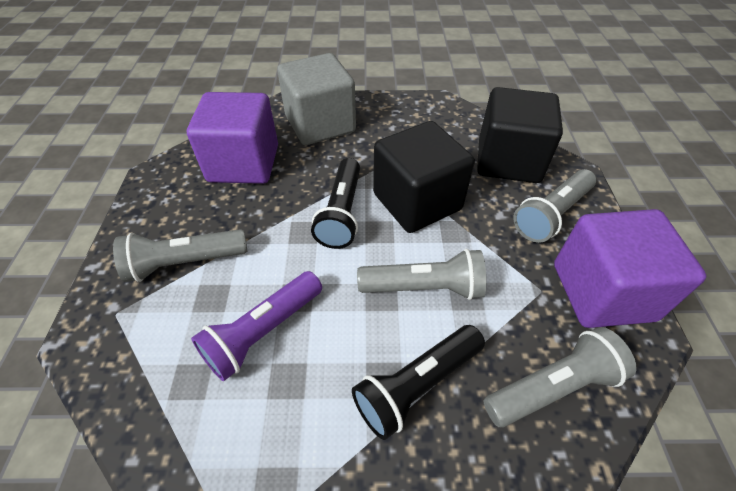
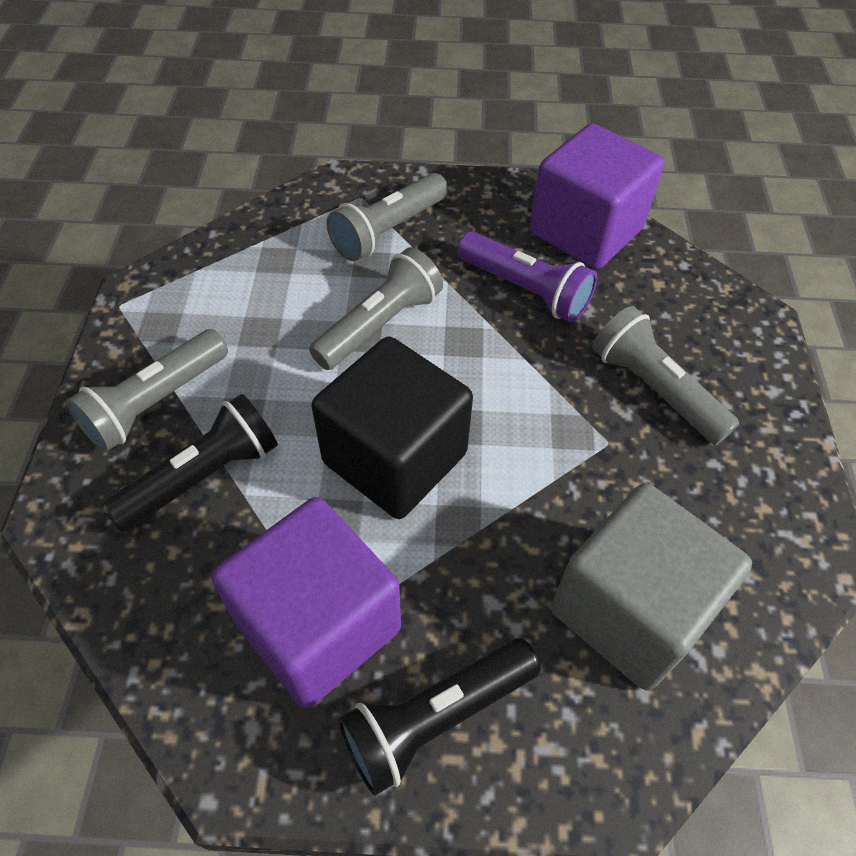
black cube: 2 -> 1

